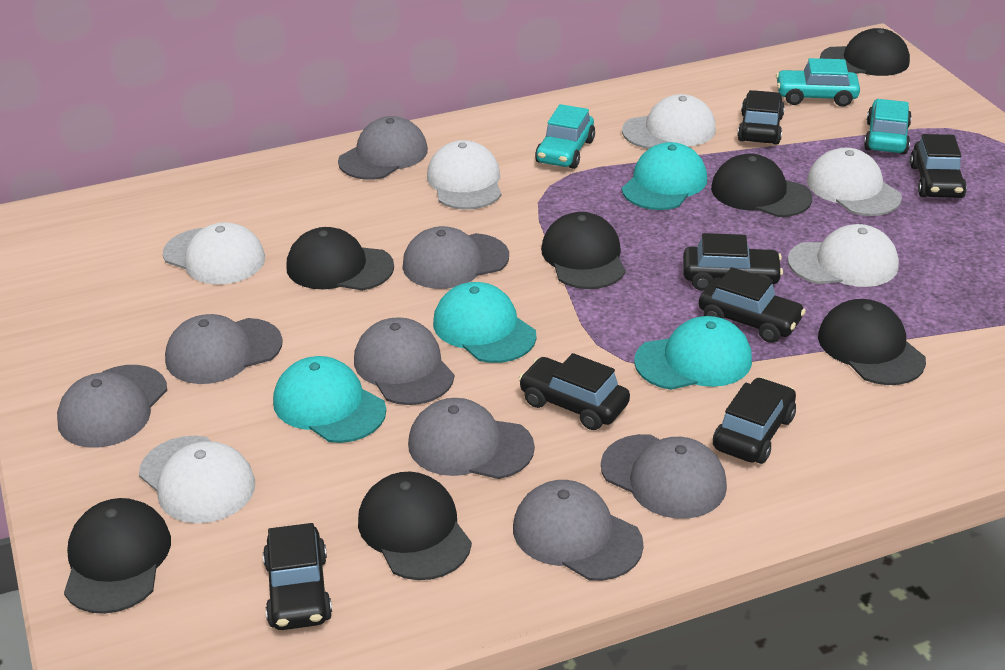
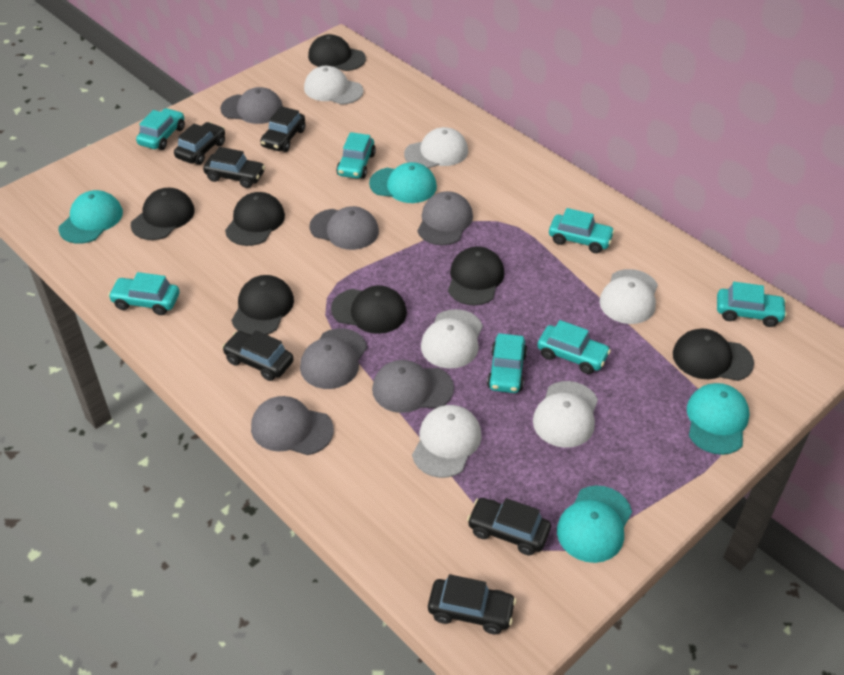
black car: 7 -> 6
grey cap: 8 -> 6
turquoise car: 3 -> 7

